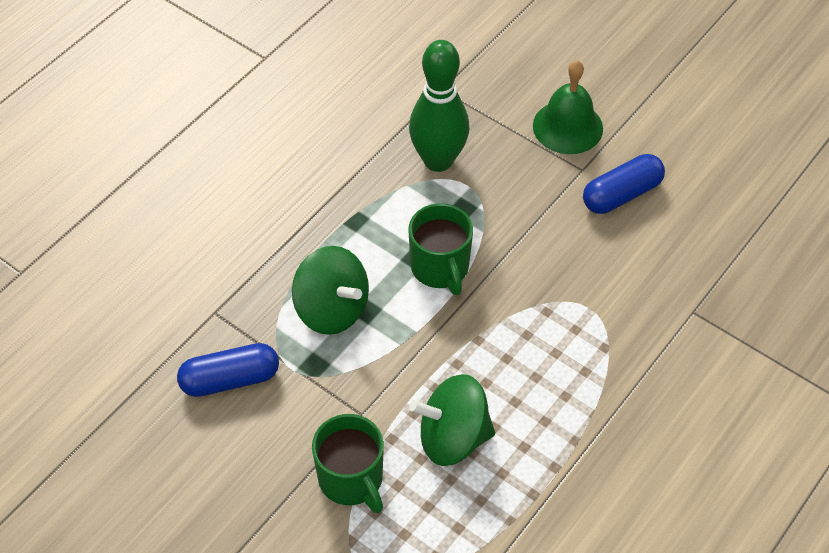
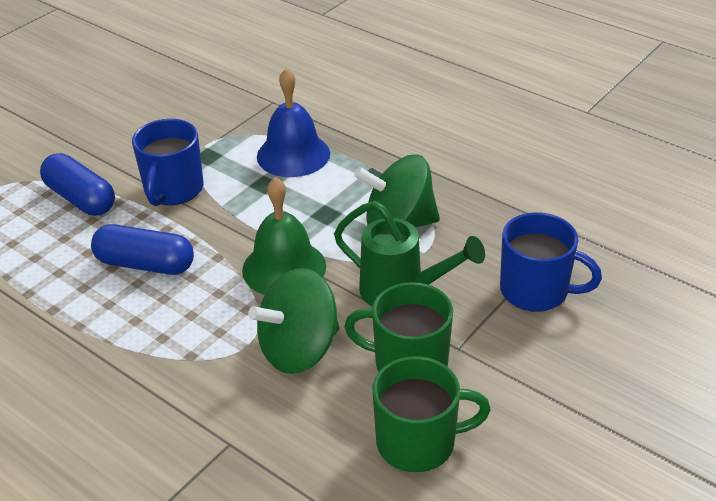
blue bell: 0 -> 1
blue mug: 0 -> 2
green bowling pin: 1 -> 0
green watering can: 0 -> 1

